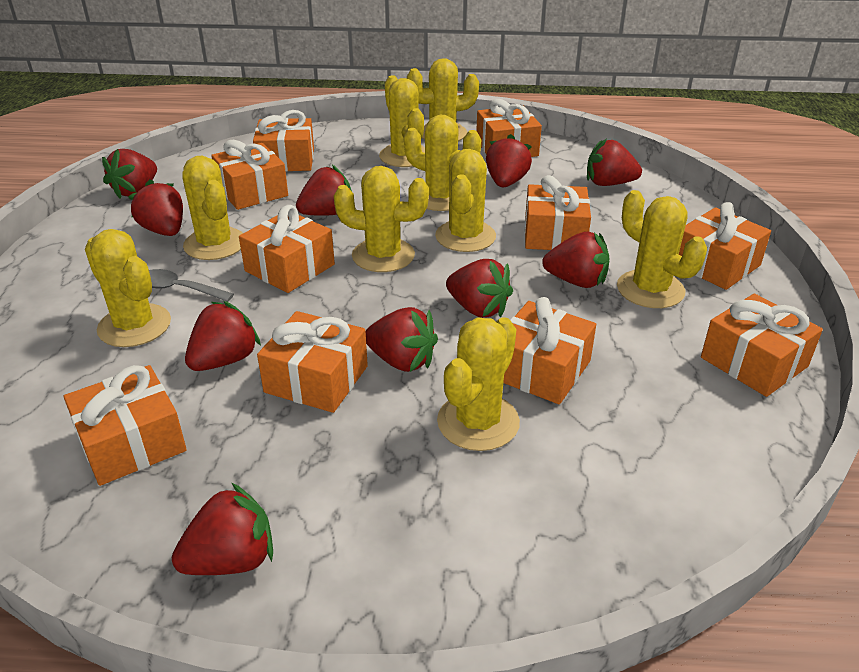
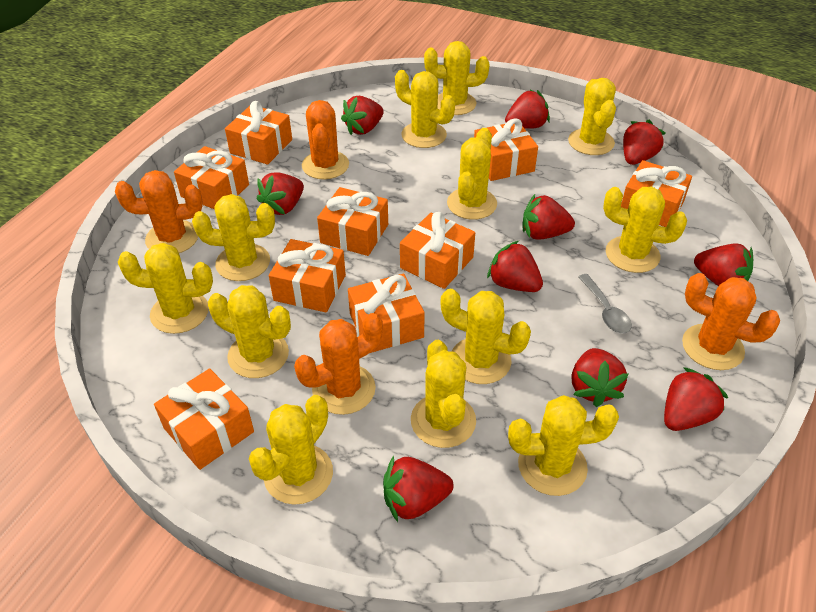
orange cactus: 0 -> 4
orange gift: 10 -> 9
yellow cactus: 9 -> 12

